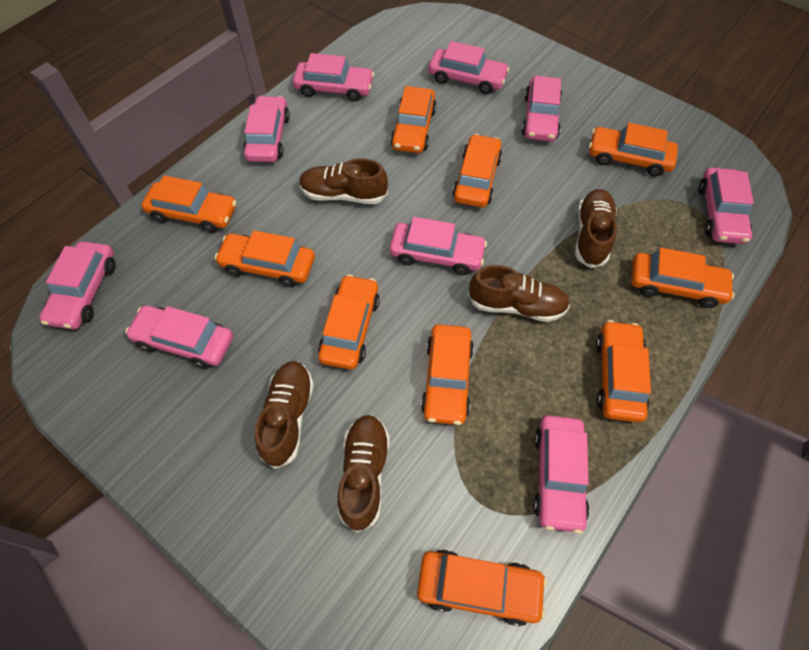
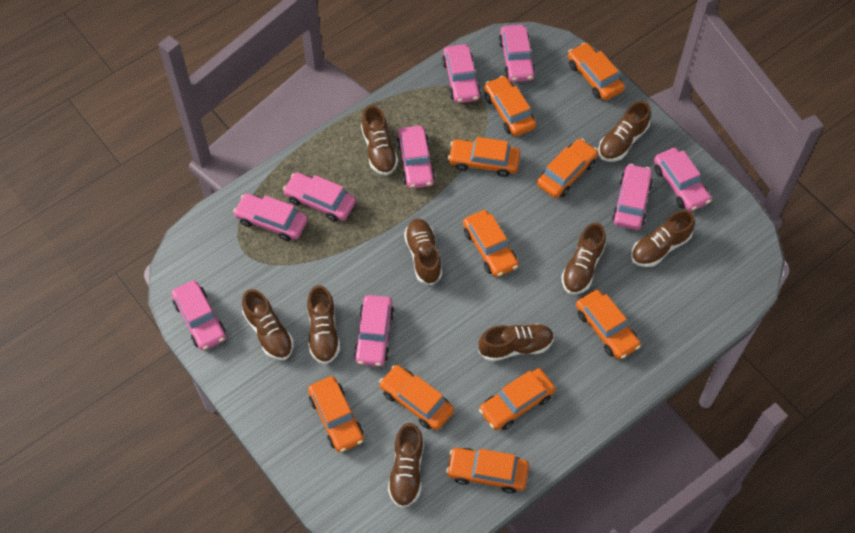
brown shoe: 5 -> 9

